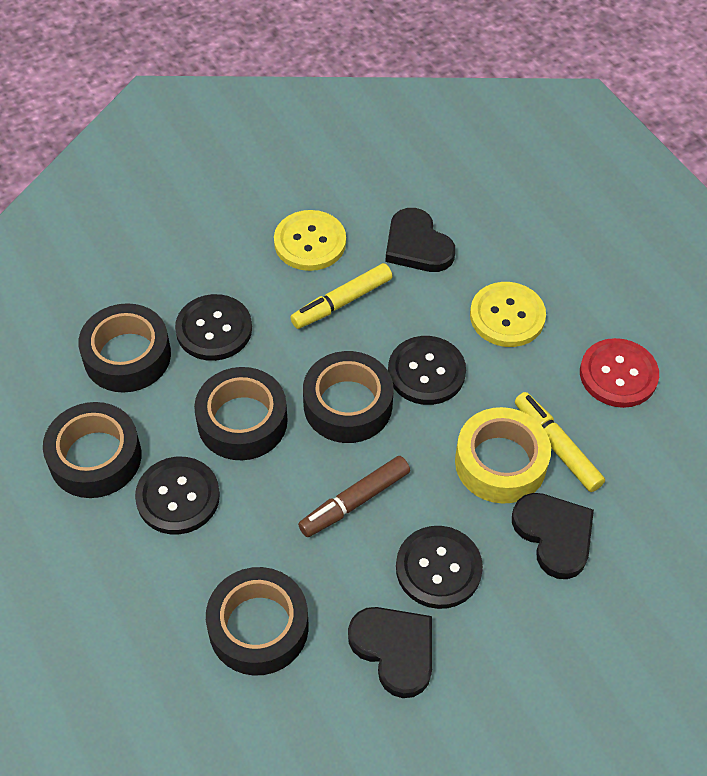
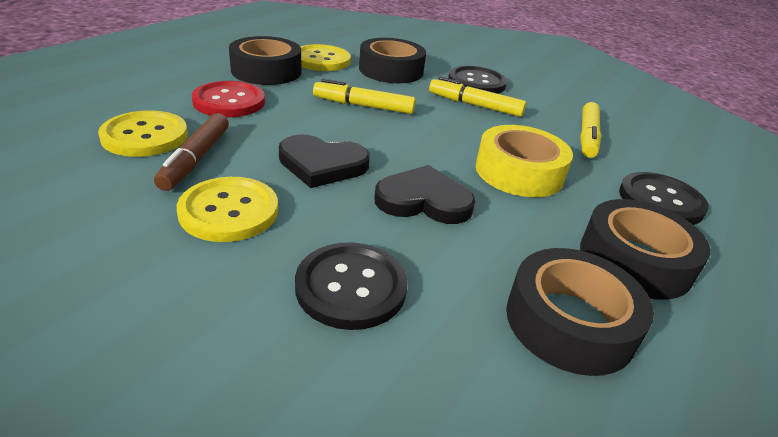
black button: 4 -> 3
black heart: 3 -> 2
black tape: 5 -> 4
yellow button: 2 -> 3
yellow marker: 2 -> 3

